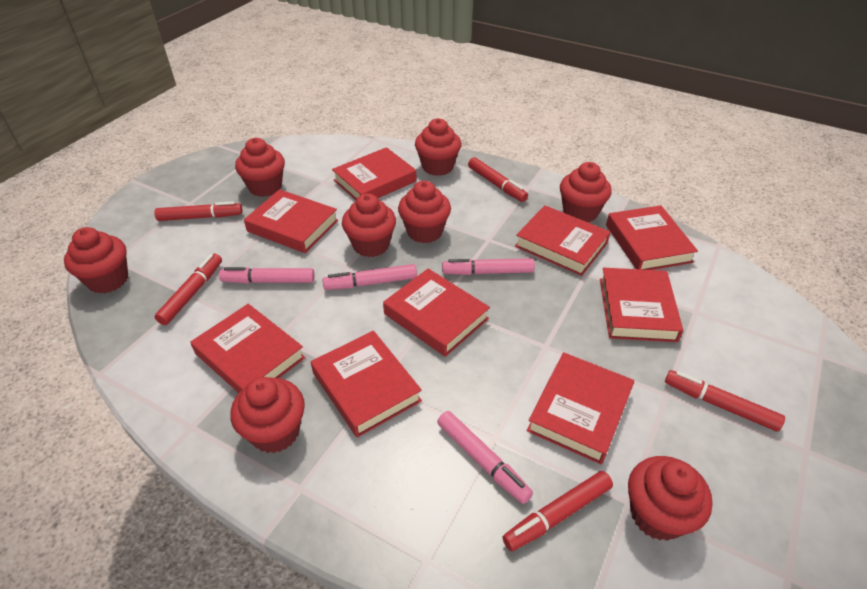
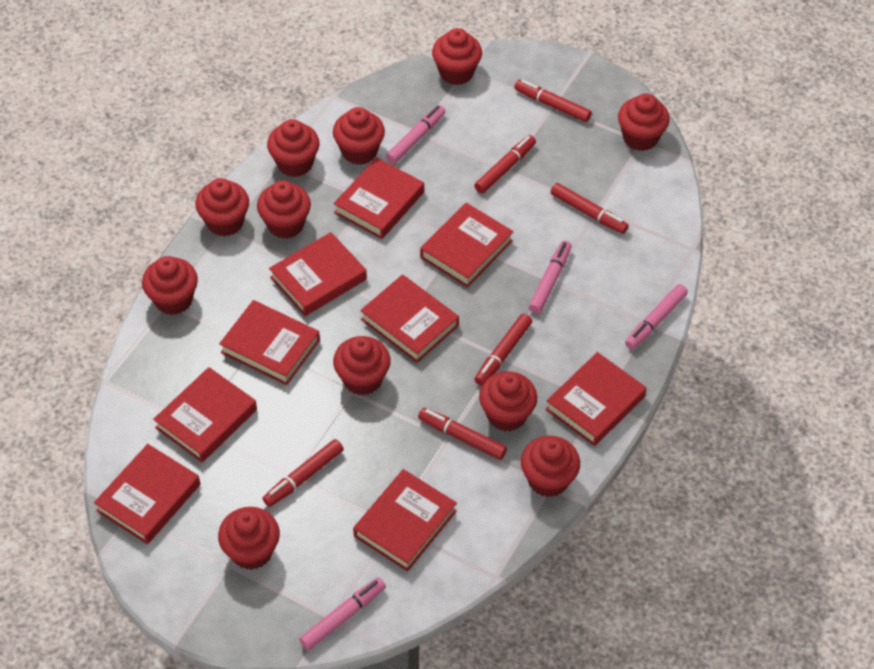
red cupcake: 8 -> 11
red marker: 5 -> 6

